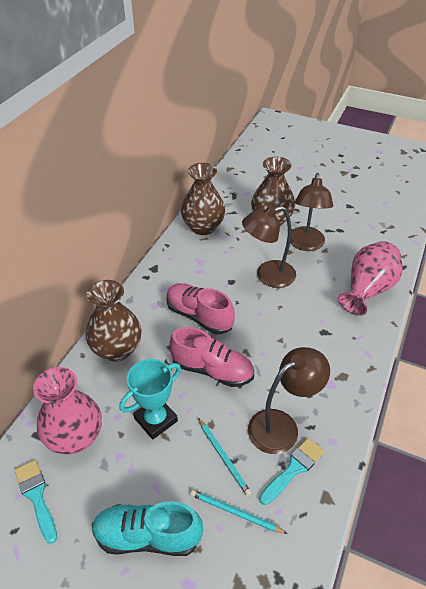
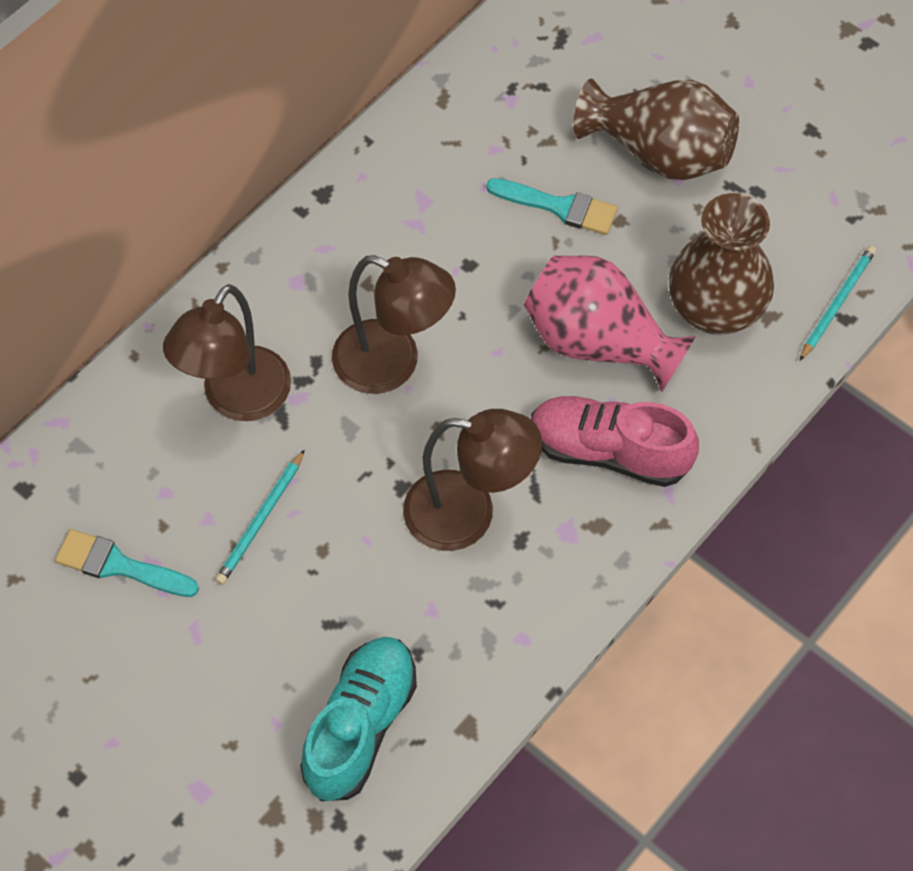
brown vase: 3 -> 2
pink shoe: 2 -> 1
pink vase: 2 -> 1
turquoise trophy: 1 -> 0

